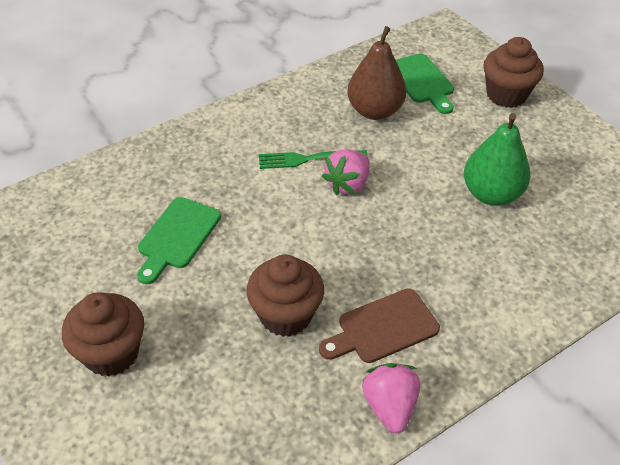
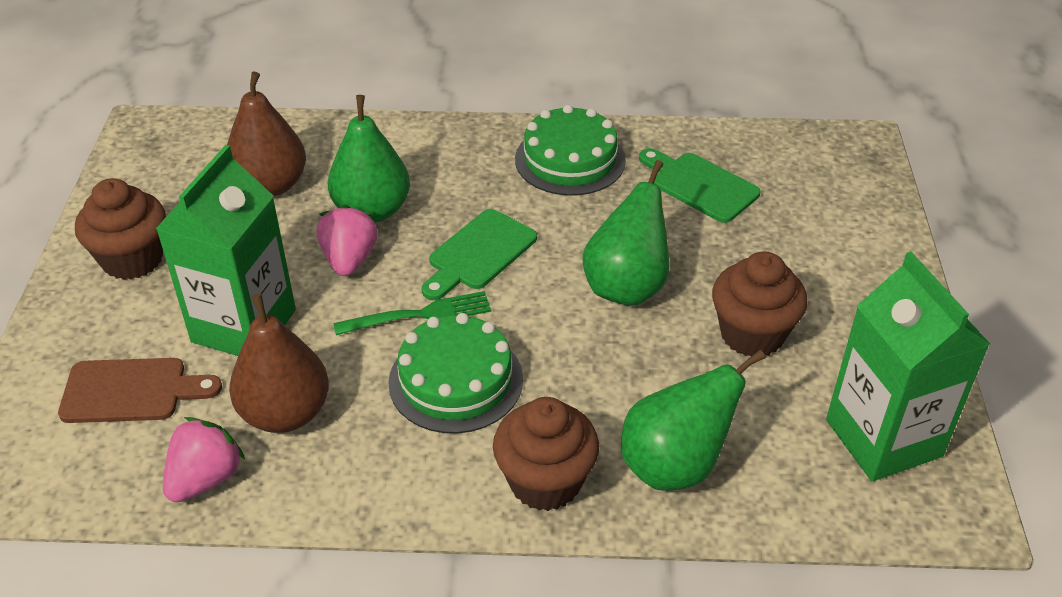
brown pear: 1 -> 2
green cake: 0 -> 2
green carton: 0 -> 2
green pear: 1 -> 3

